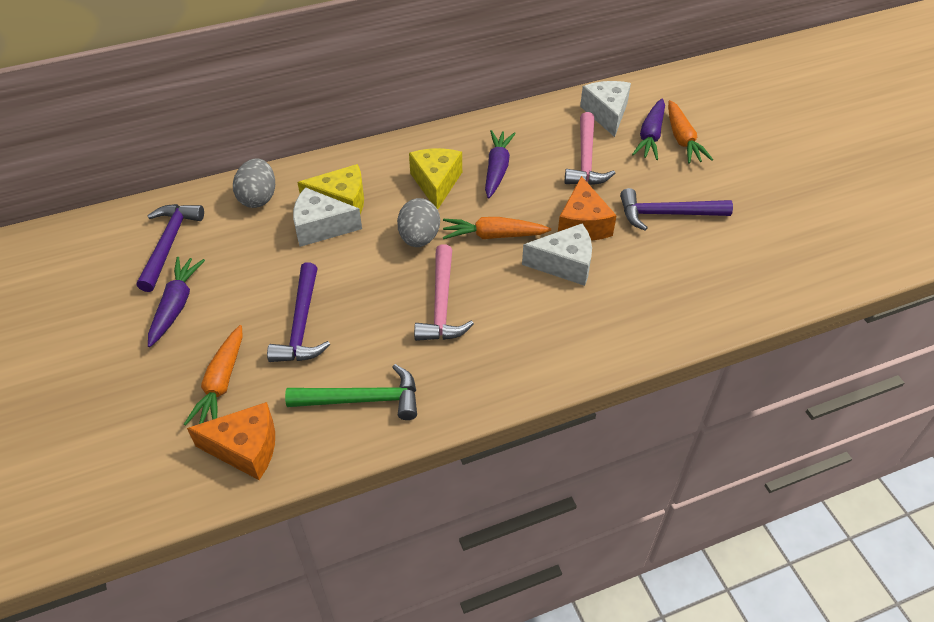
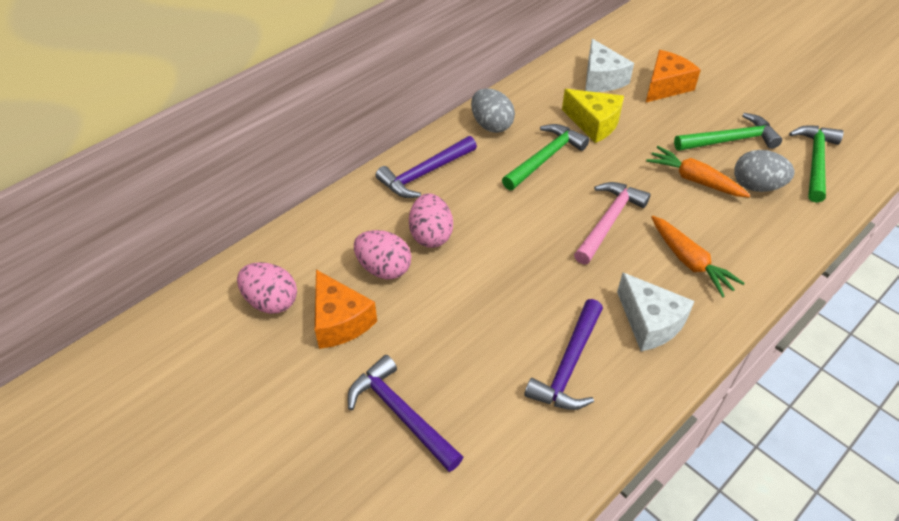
green hammer: 1 -> 3
orange carrot: 3 -> 2
pink egg: 0 -> 3
pink hammer: 2 -> 1
purple carrot: 3 -> 0
white cheese: 3 -> 2
yellow cheese: 2 -> 1

